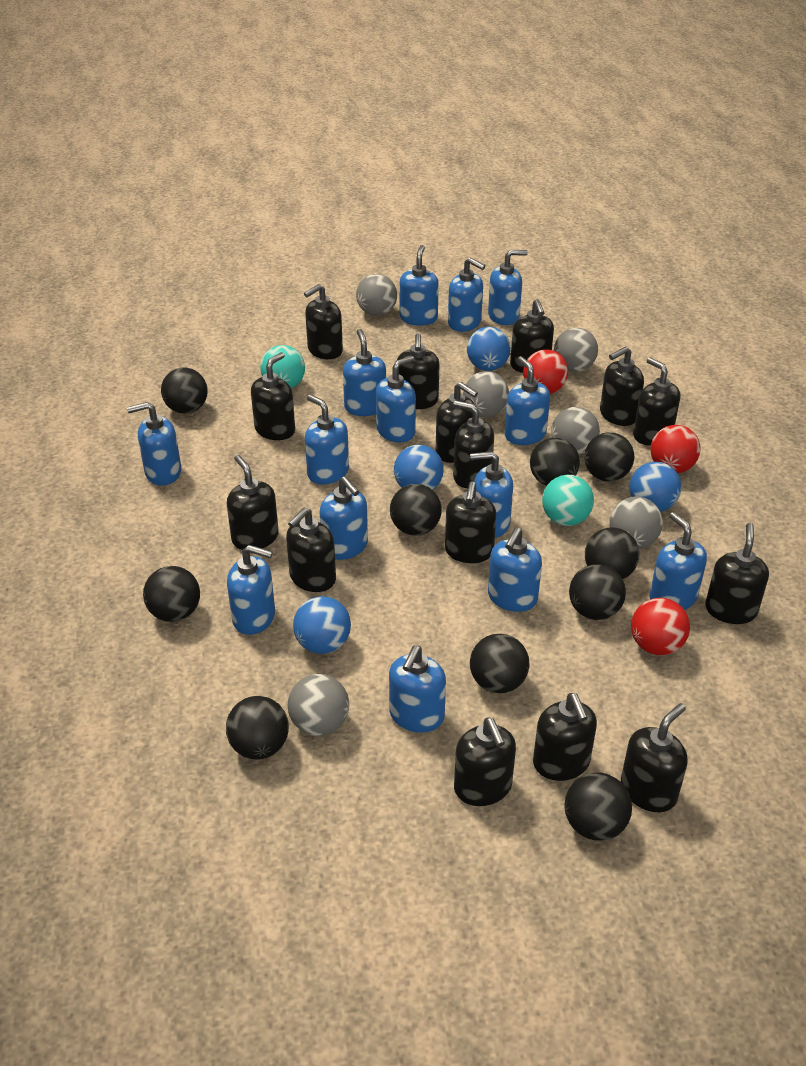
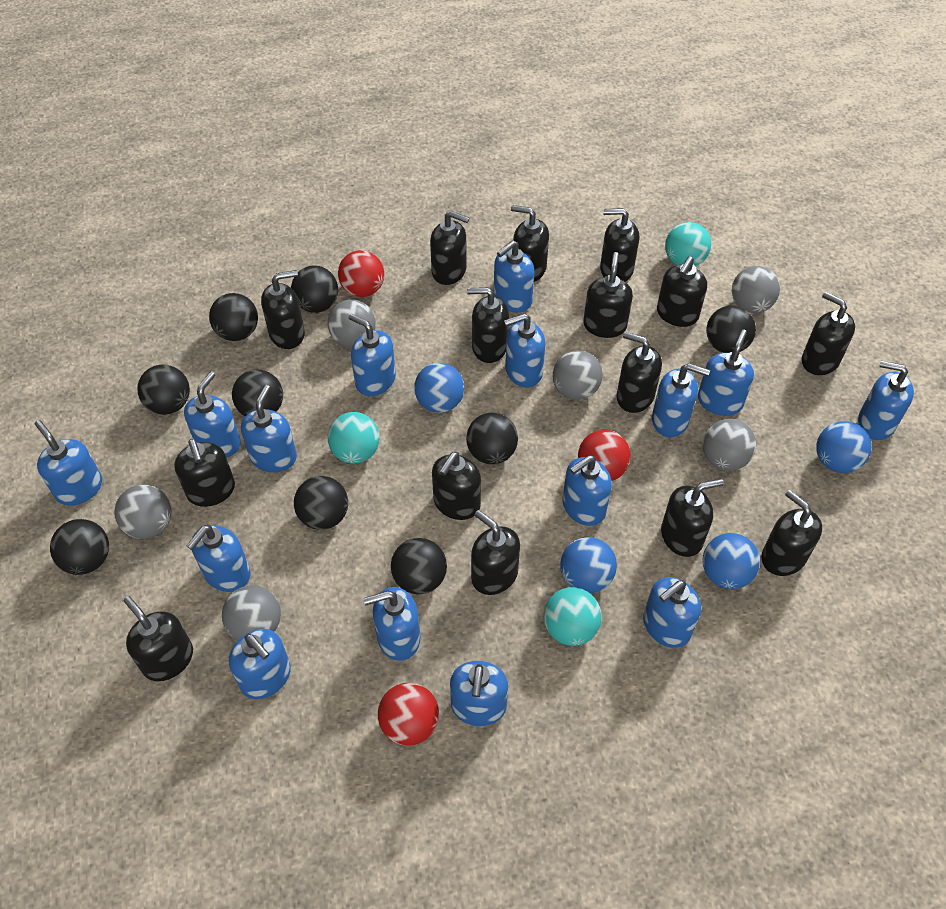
black ball: 10 -> 9
blue soap dispenser: 14 -> 15
turquoise ball: 2 -> 3

